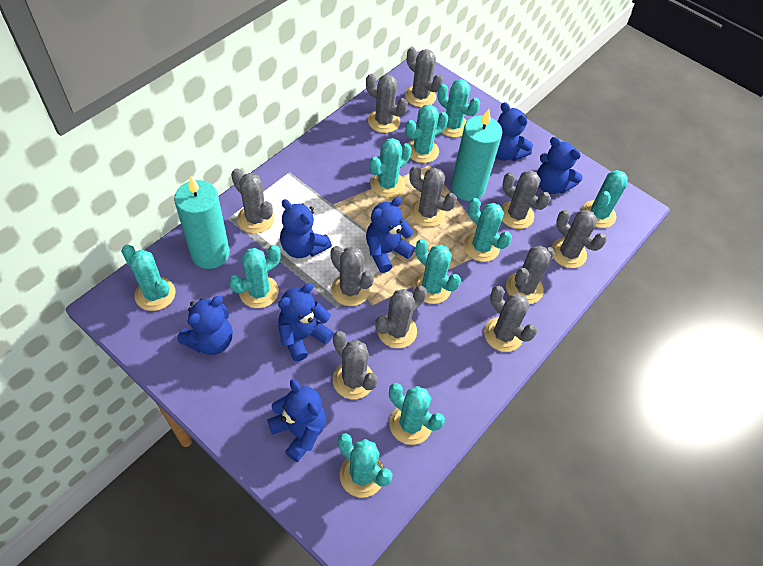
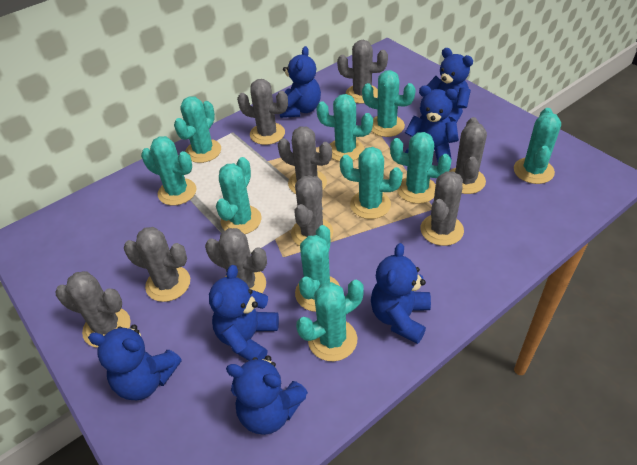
grey cactus: 11 -> 9
turquoise candle: 2 -> 0

